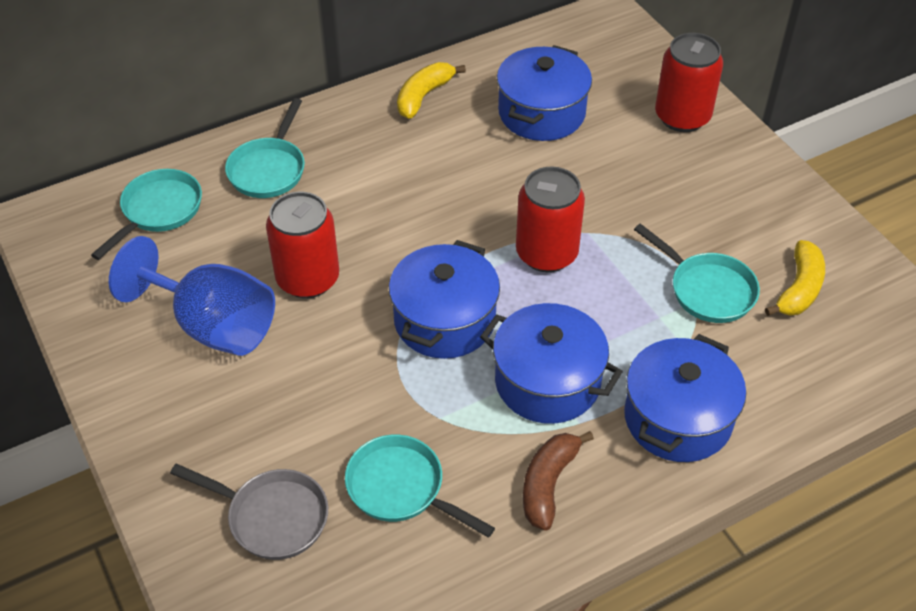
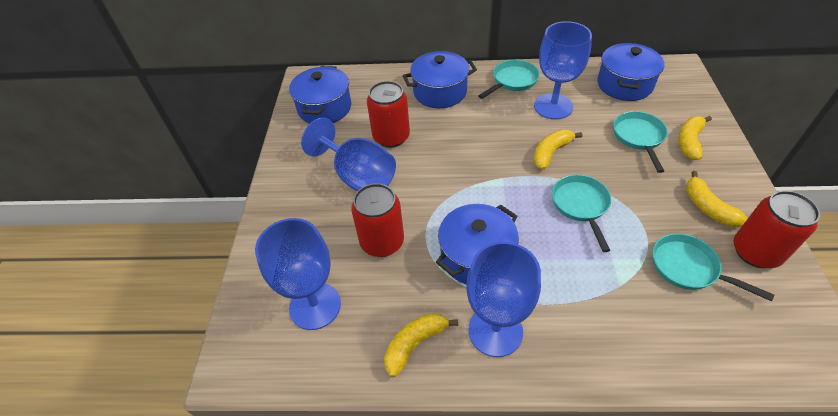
blue goblet: 1 -> 4
brown banana: 1 -> 0
grey pan: 1 -> 0
yellow banana: 2 -> 4

